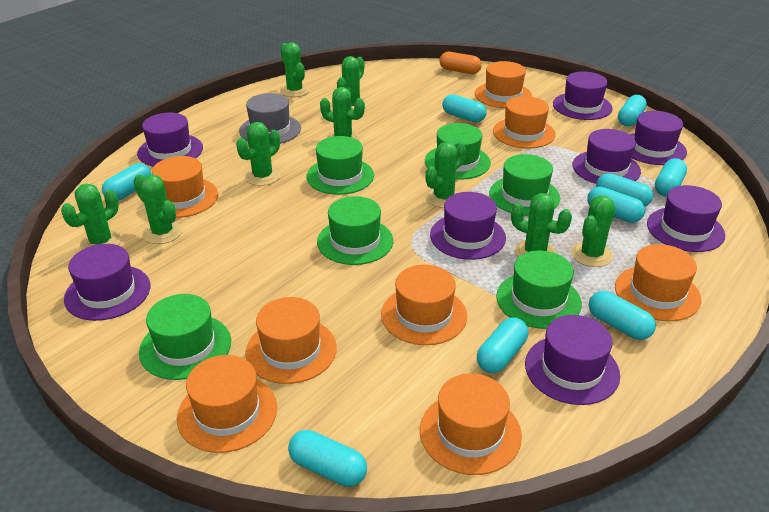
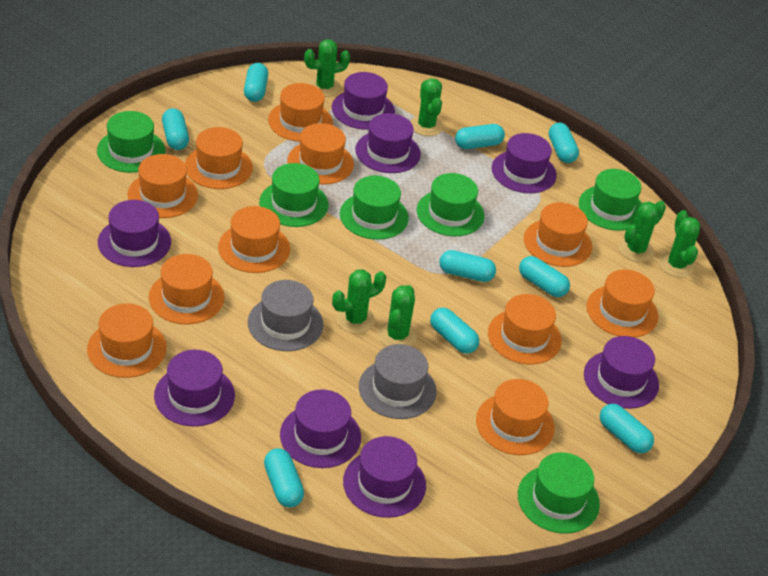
green cactus: 9 -> 6
grey hat: 1 -> 2
orange capsule: 1 -> 0
orange hat: 8 -> 11

